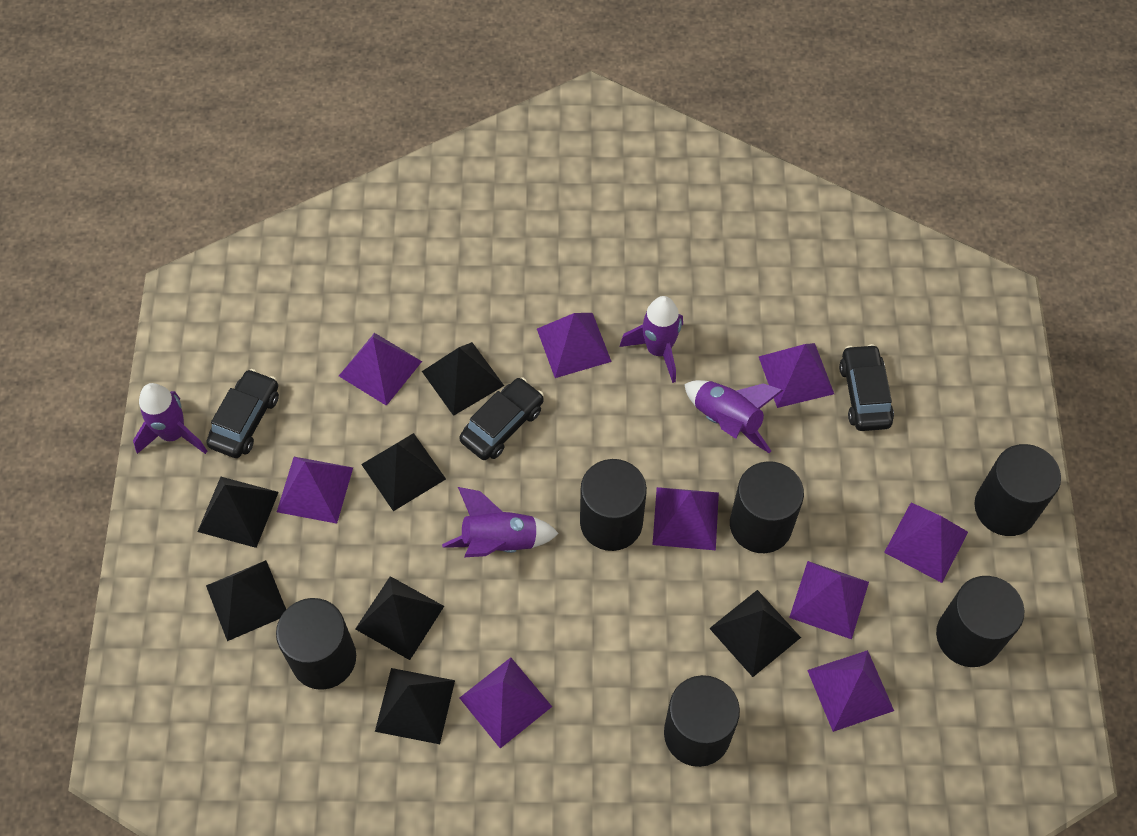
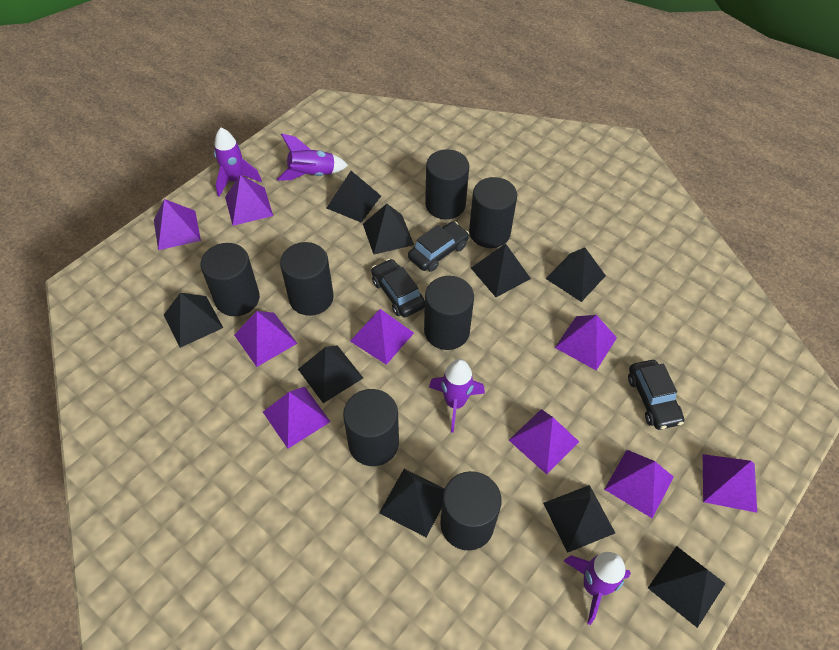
black cylinder: 6 -> 7
black pyramid: 7 -> 9

